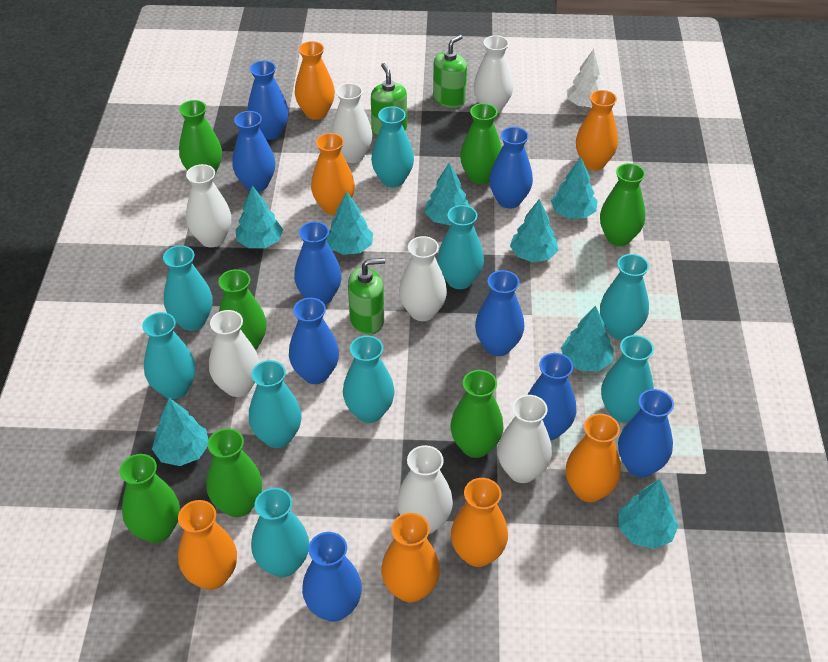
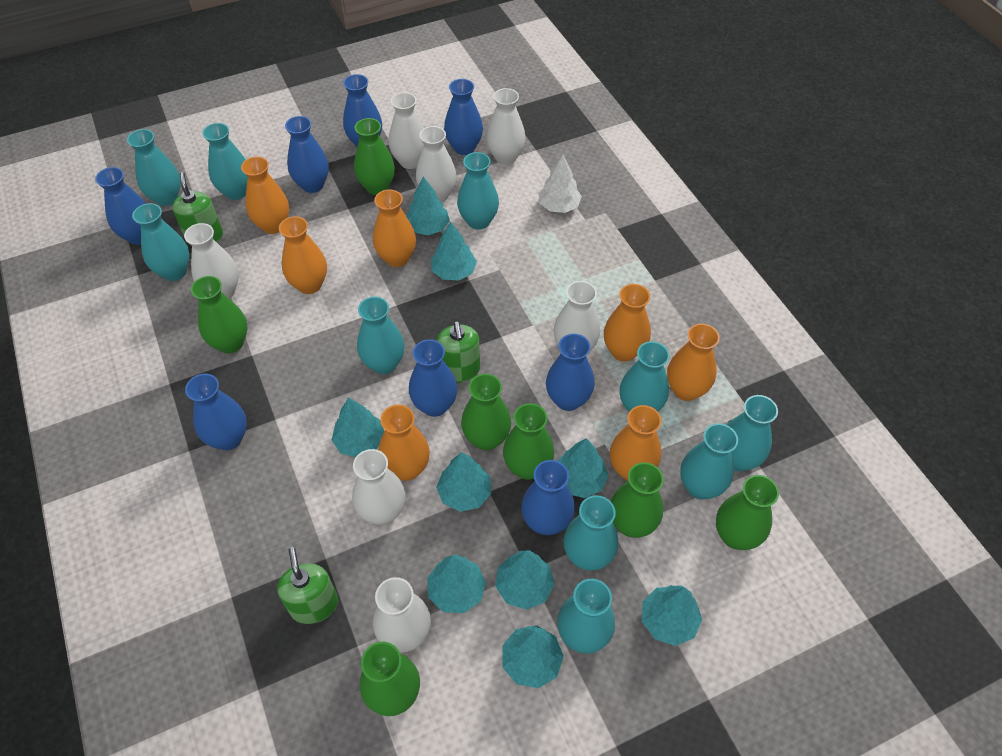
blue vase: 9 -> 8
turquoise tree: 8 -> 9
turquoise vase: 9 -> 10

